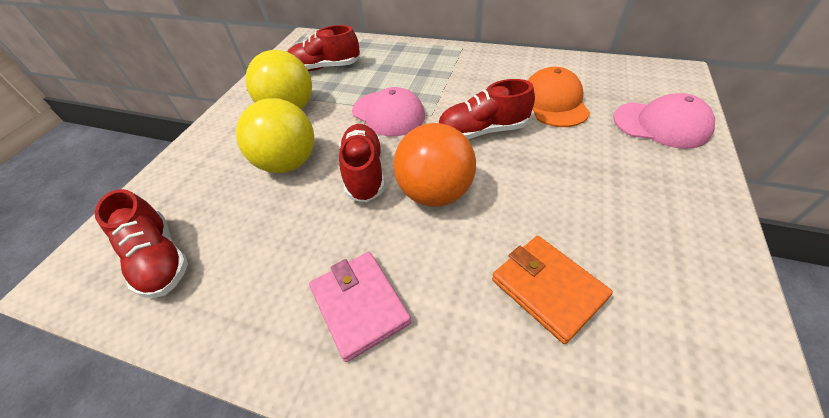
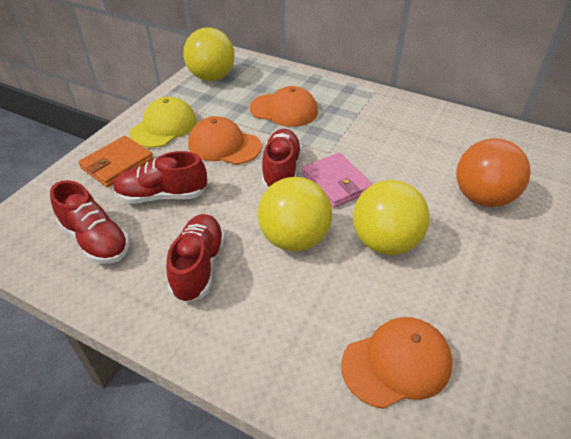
orange cap: 1 -> 3
pink cap: 2 -> 0
yellow ball: 2 -> 3
yellow cap: 0 -> 1

